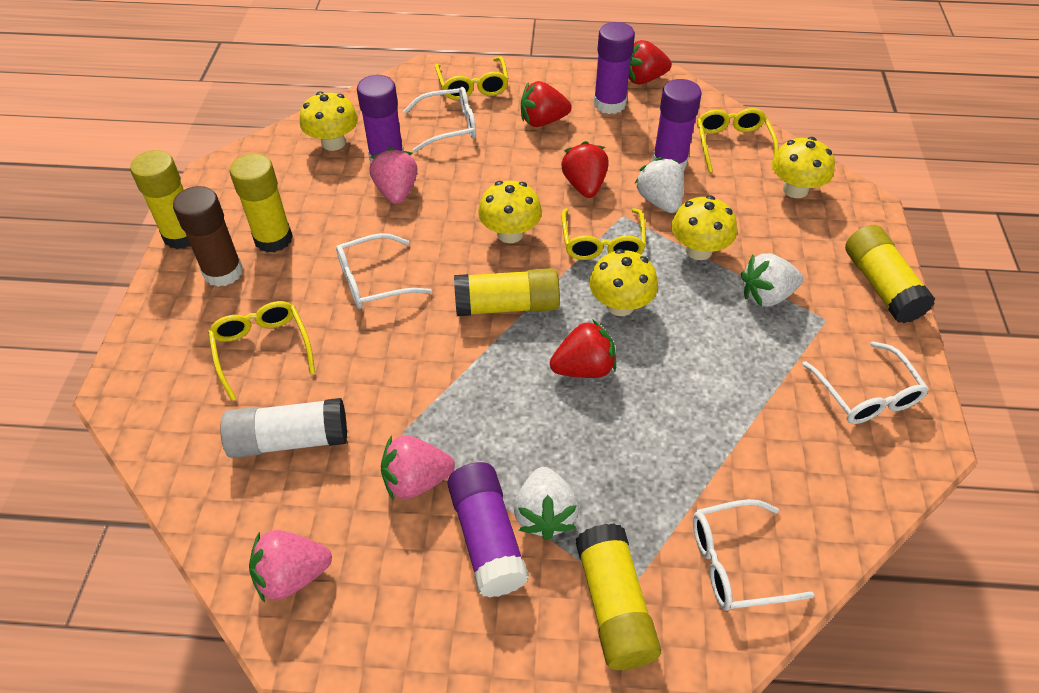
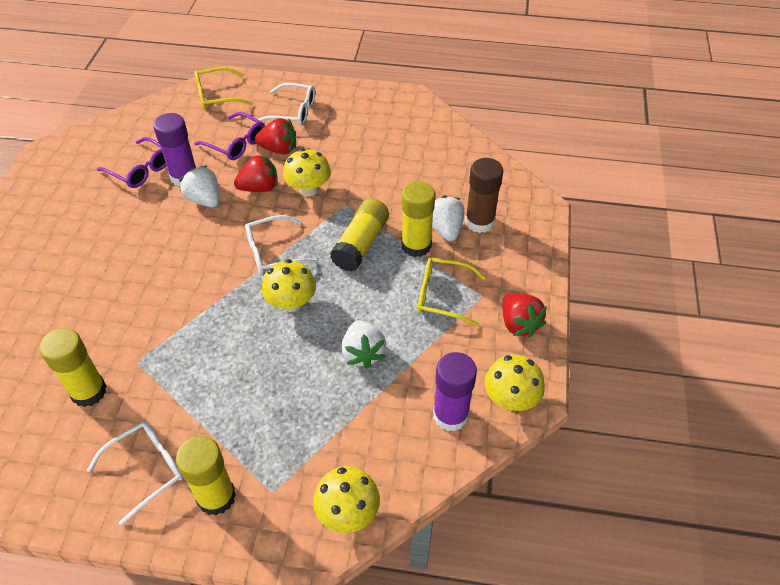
pink strawberry: 3 -> 0
purple glasses: 0 -> 2
purple glue stick: 4 -> 2
red strawberry: 4 -> 3
white glasses: 4 -> 3
white glue stick: 1 -> 0
yellow glasses: 4 -> 2
yellow glue stick: 5 -> 4
yellow mushroom: 5 -> 4

